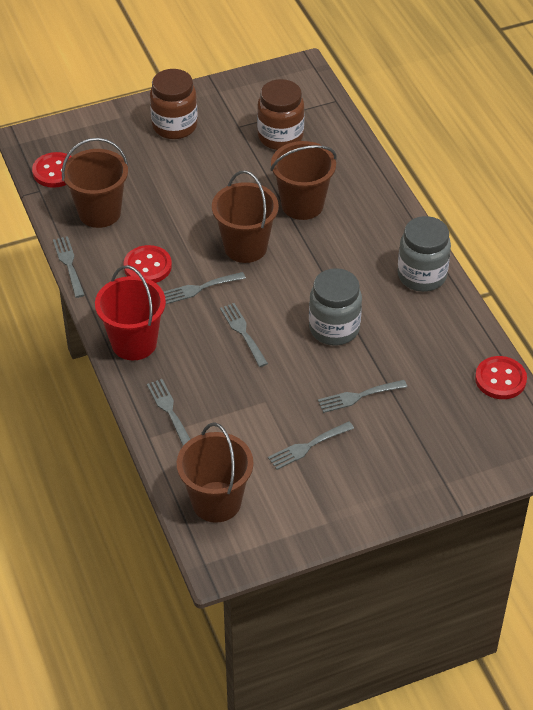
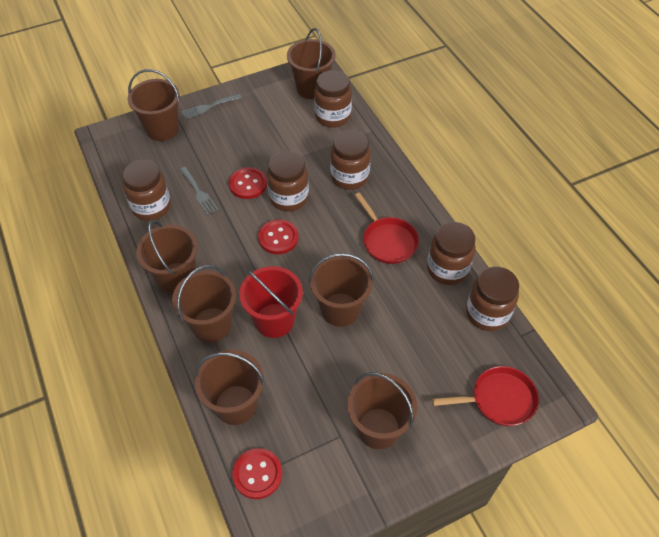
brown bucket: 4 -> 7
brown jar: 2 -> 6
grey fork: 6 -> 2
grey jar: 2 -> 0
red pan: 0 -> 2

